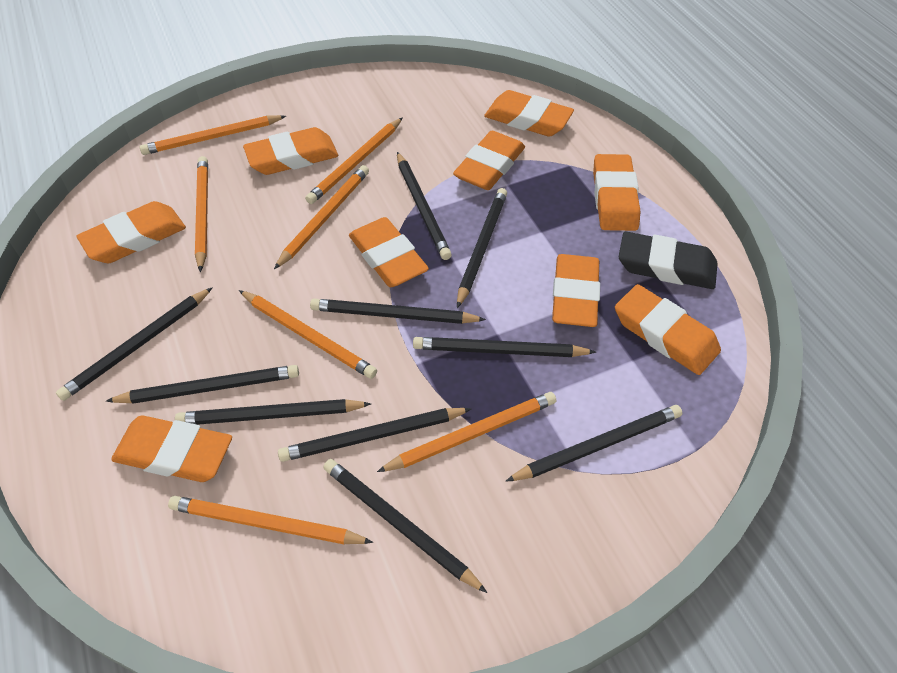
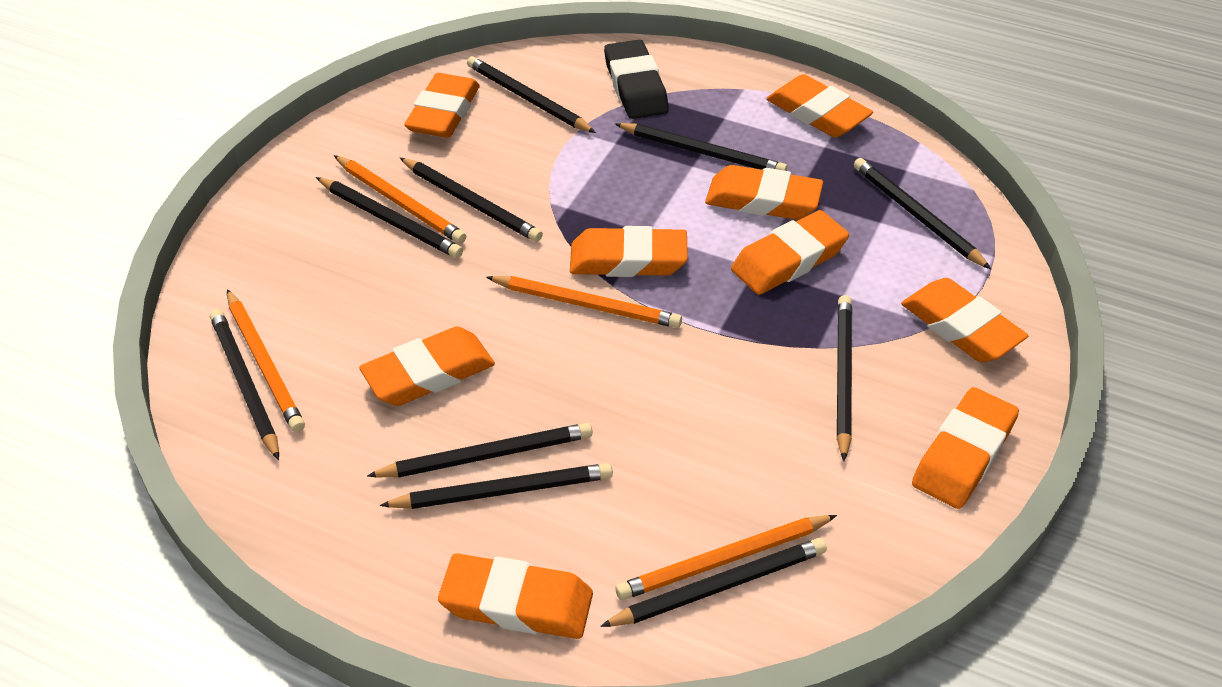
orange pencil: 7 -> 4

